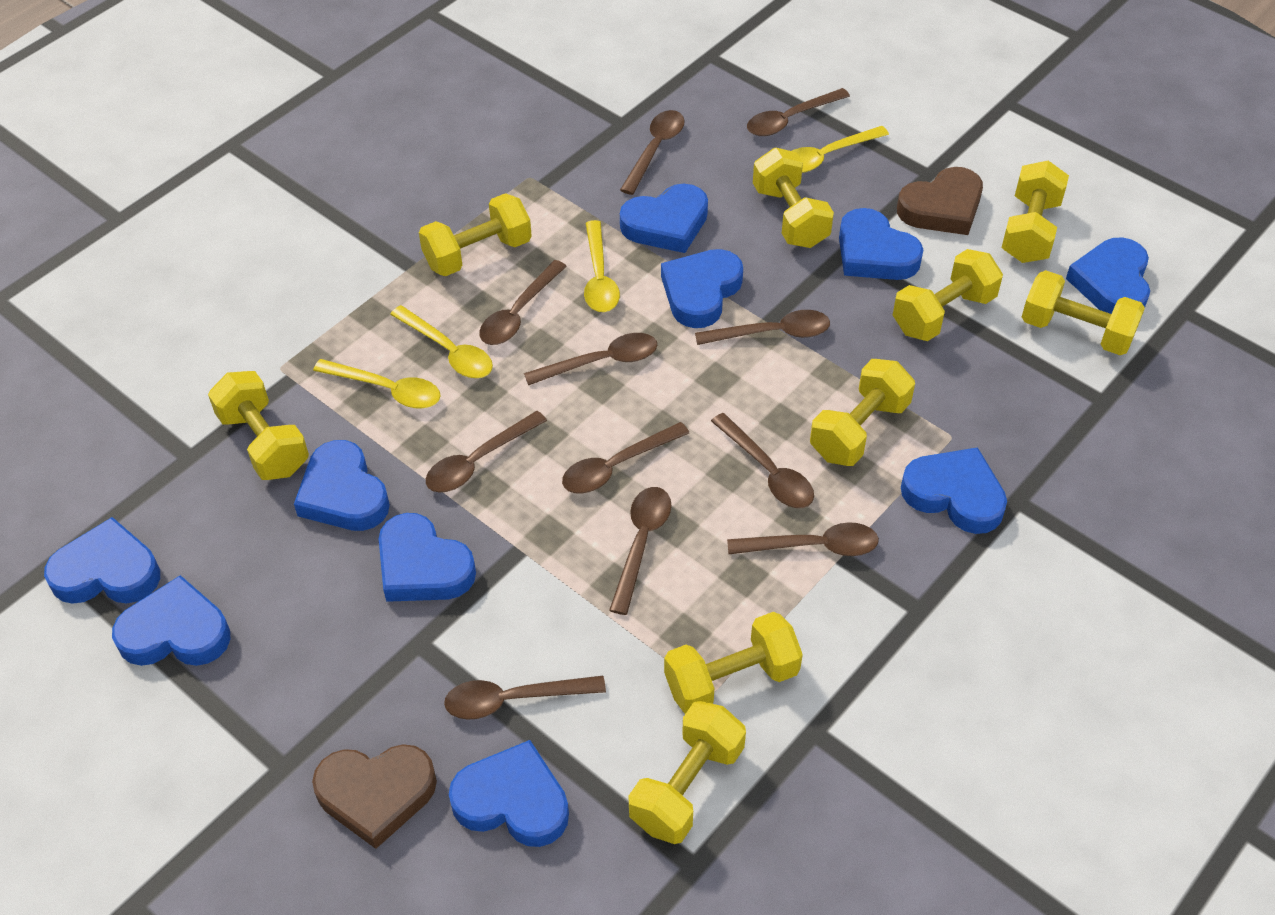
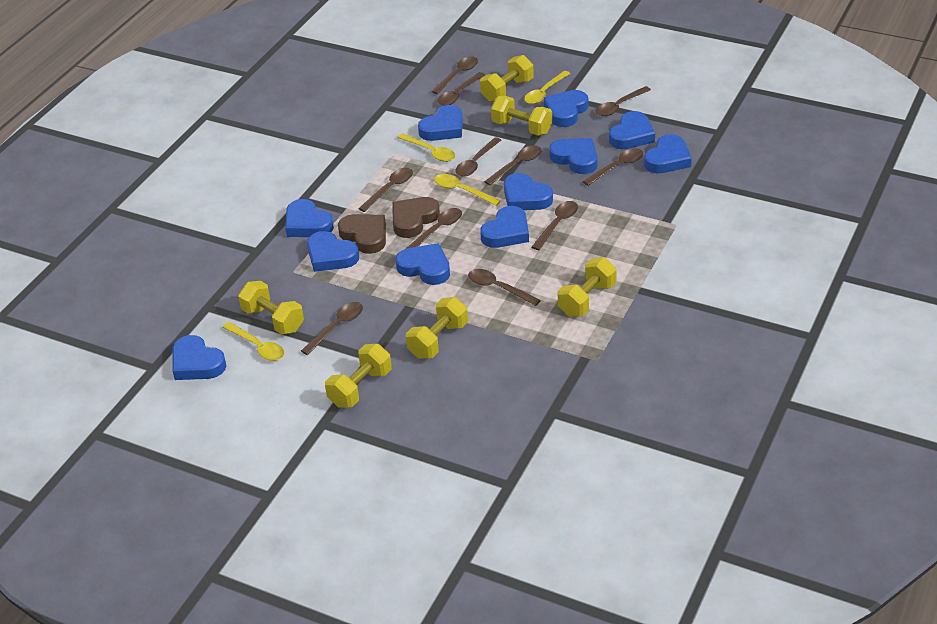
blue heart: 10 -> 11
yellow dumbbell: 9 -> 6

